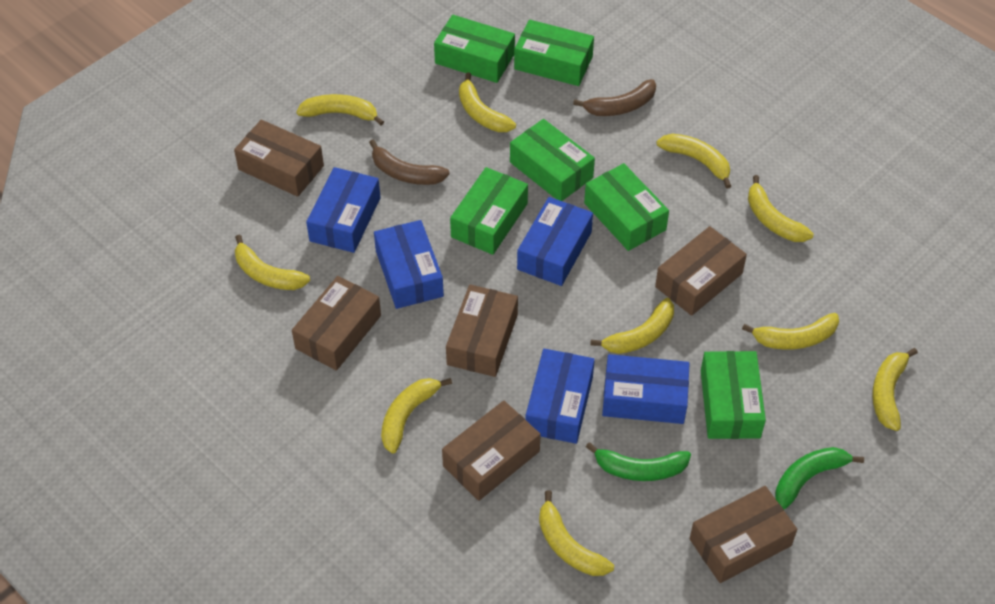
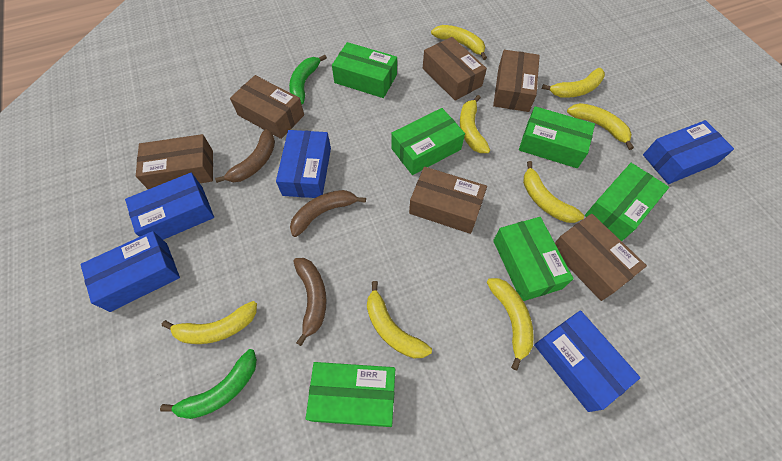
brown banana: 2 -> 3
yellow banana: 10 -> 8

